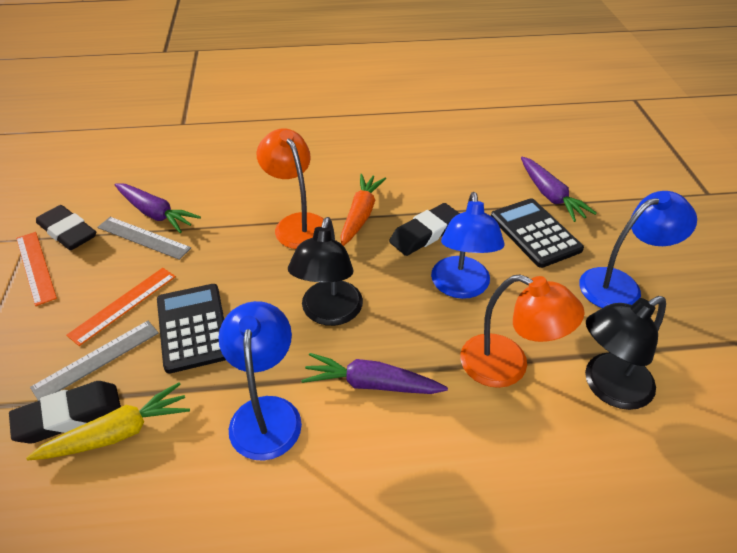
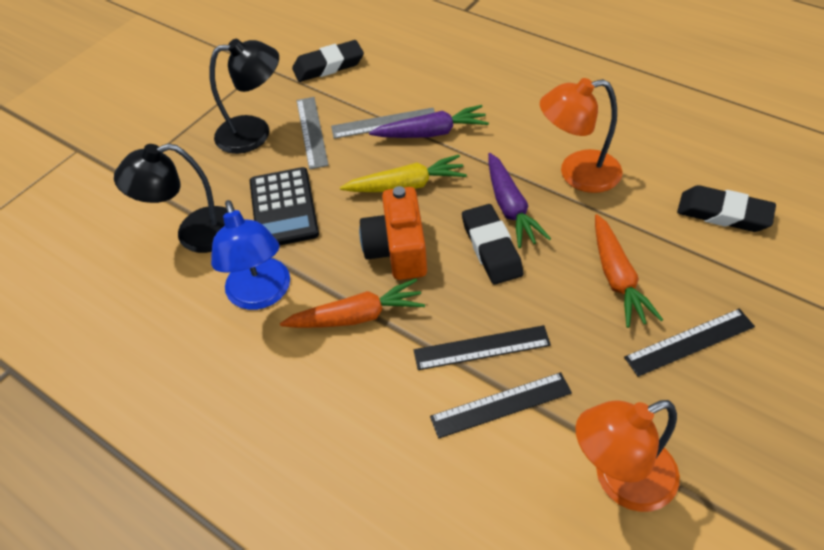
black calculator: 2 -> 1
black ruler: 0 -> 3
blue lamp: 3 -> 1
orange camera: 0 -> 1
orange carrot: 1 -> 2
orange ruler: 2 -> 0
purple carrot: 3 -> 2

